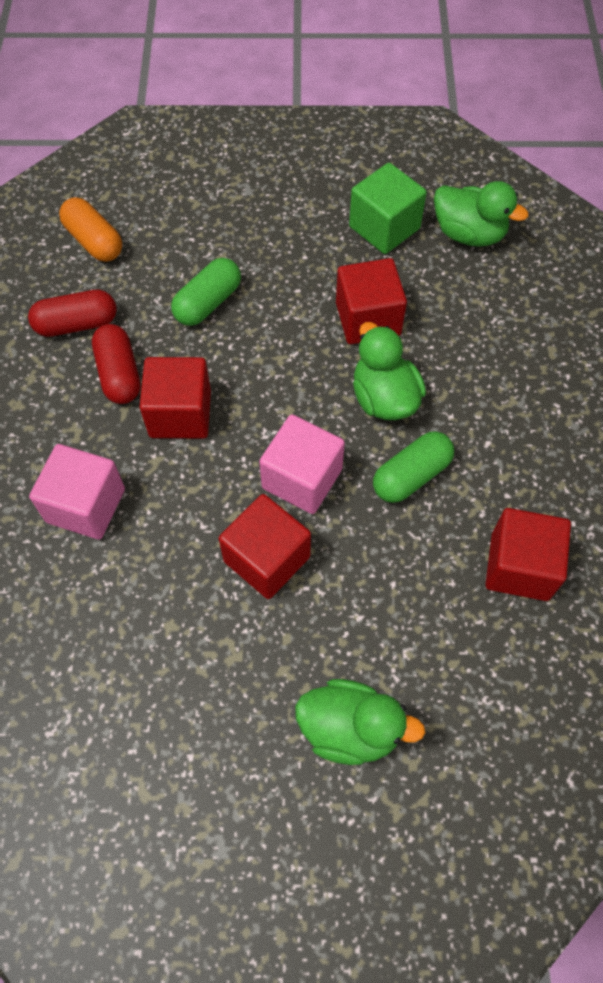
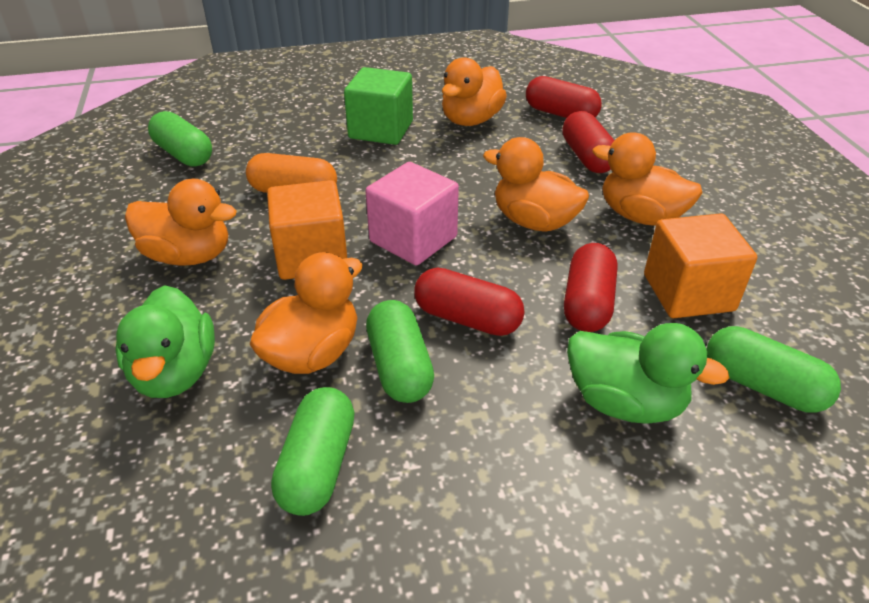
green capsule: 2 -> 4
green duck: 3 -> 2
orange cube: 0 -> 2
orange duck: 0 -> 5
pink cube: 2 -> 1
red capsule: 2 -> 4
red cube: 4 -> 0

